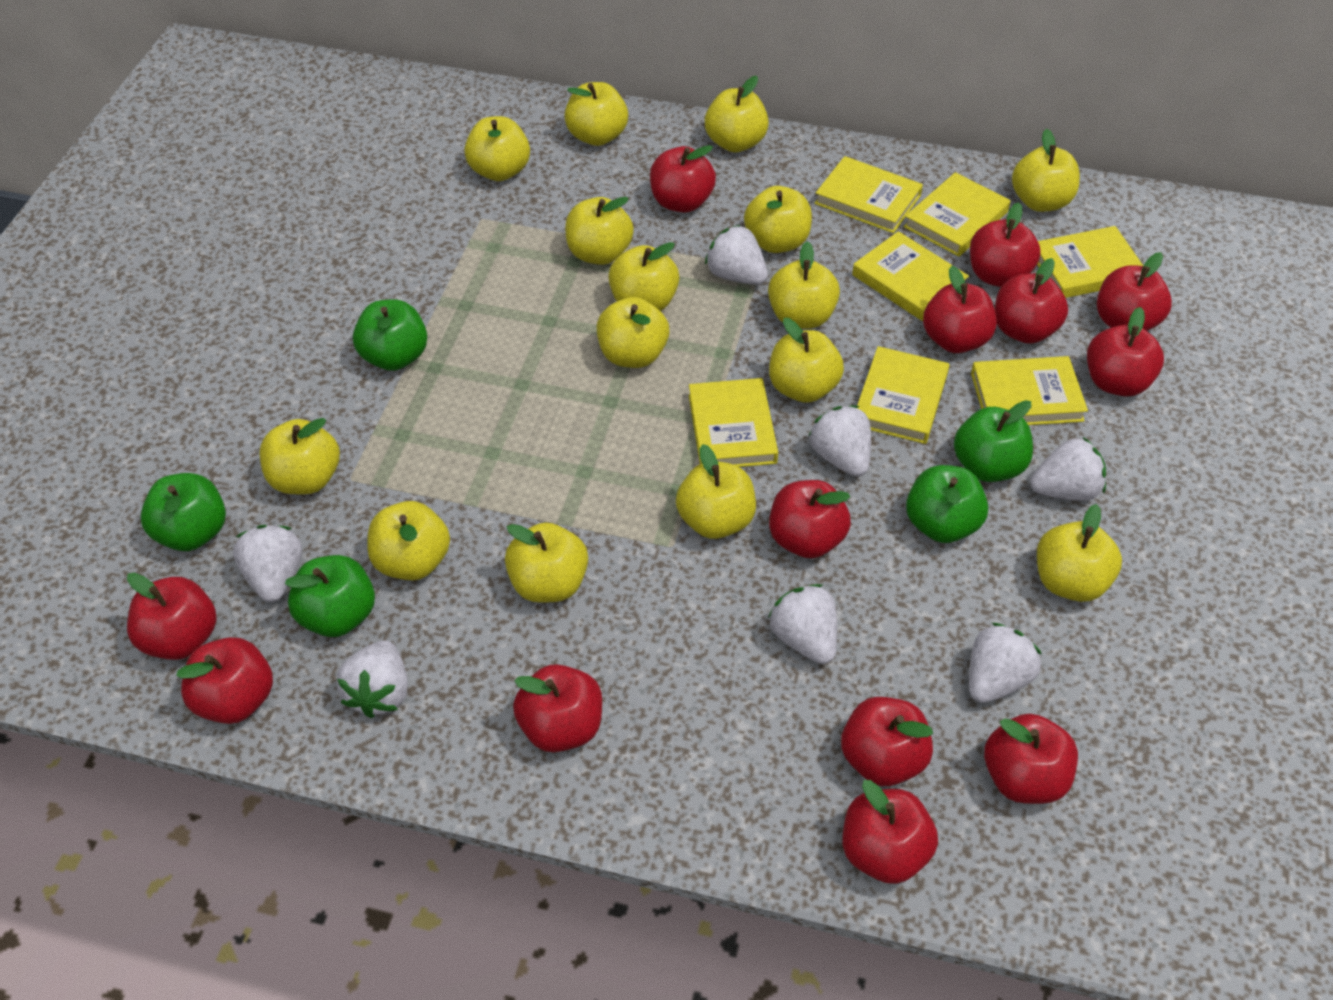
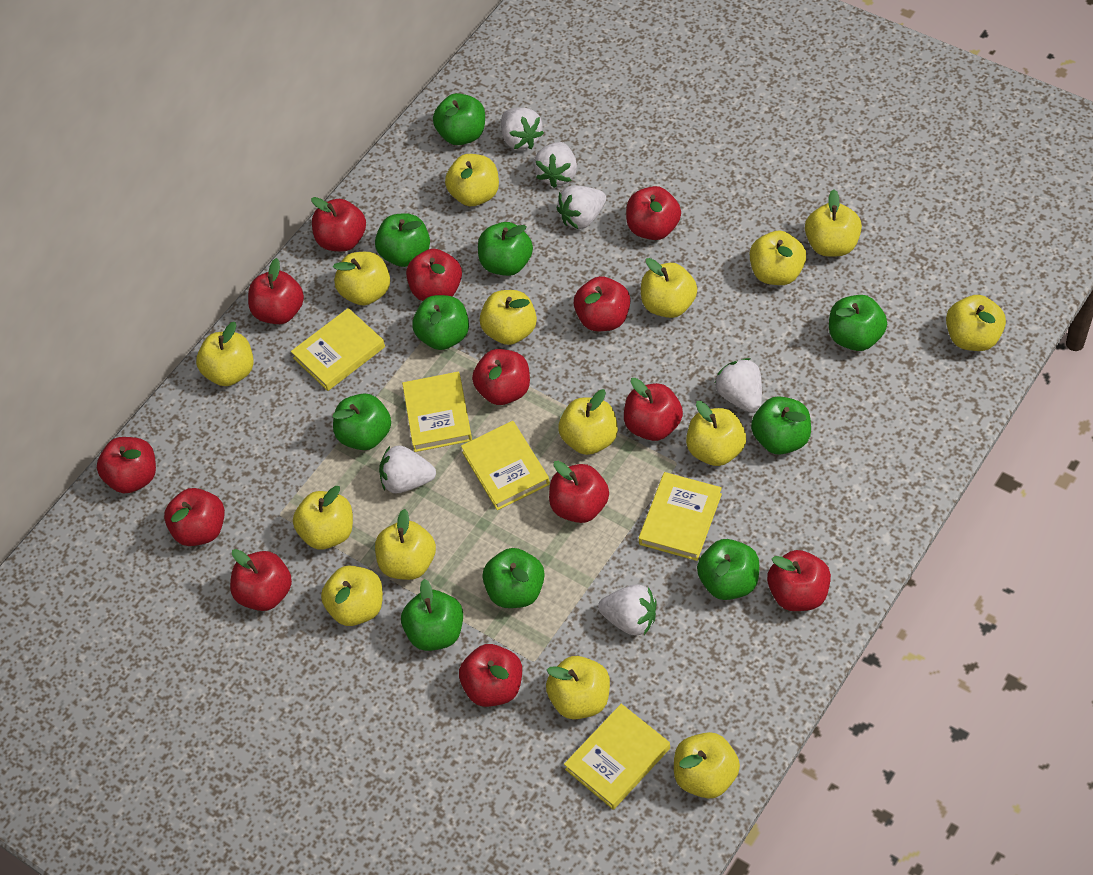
green apple: 5 -> 10
white strawberry: 7 -> 6
yellow book: 7 -> 5

